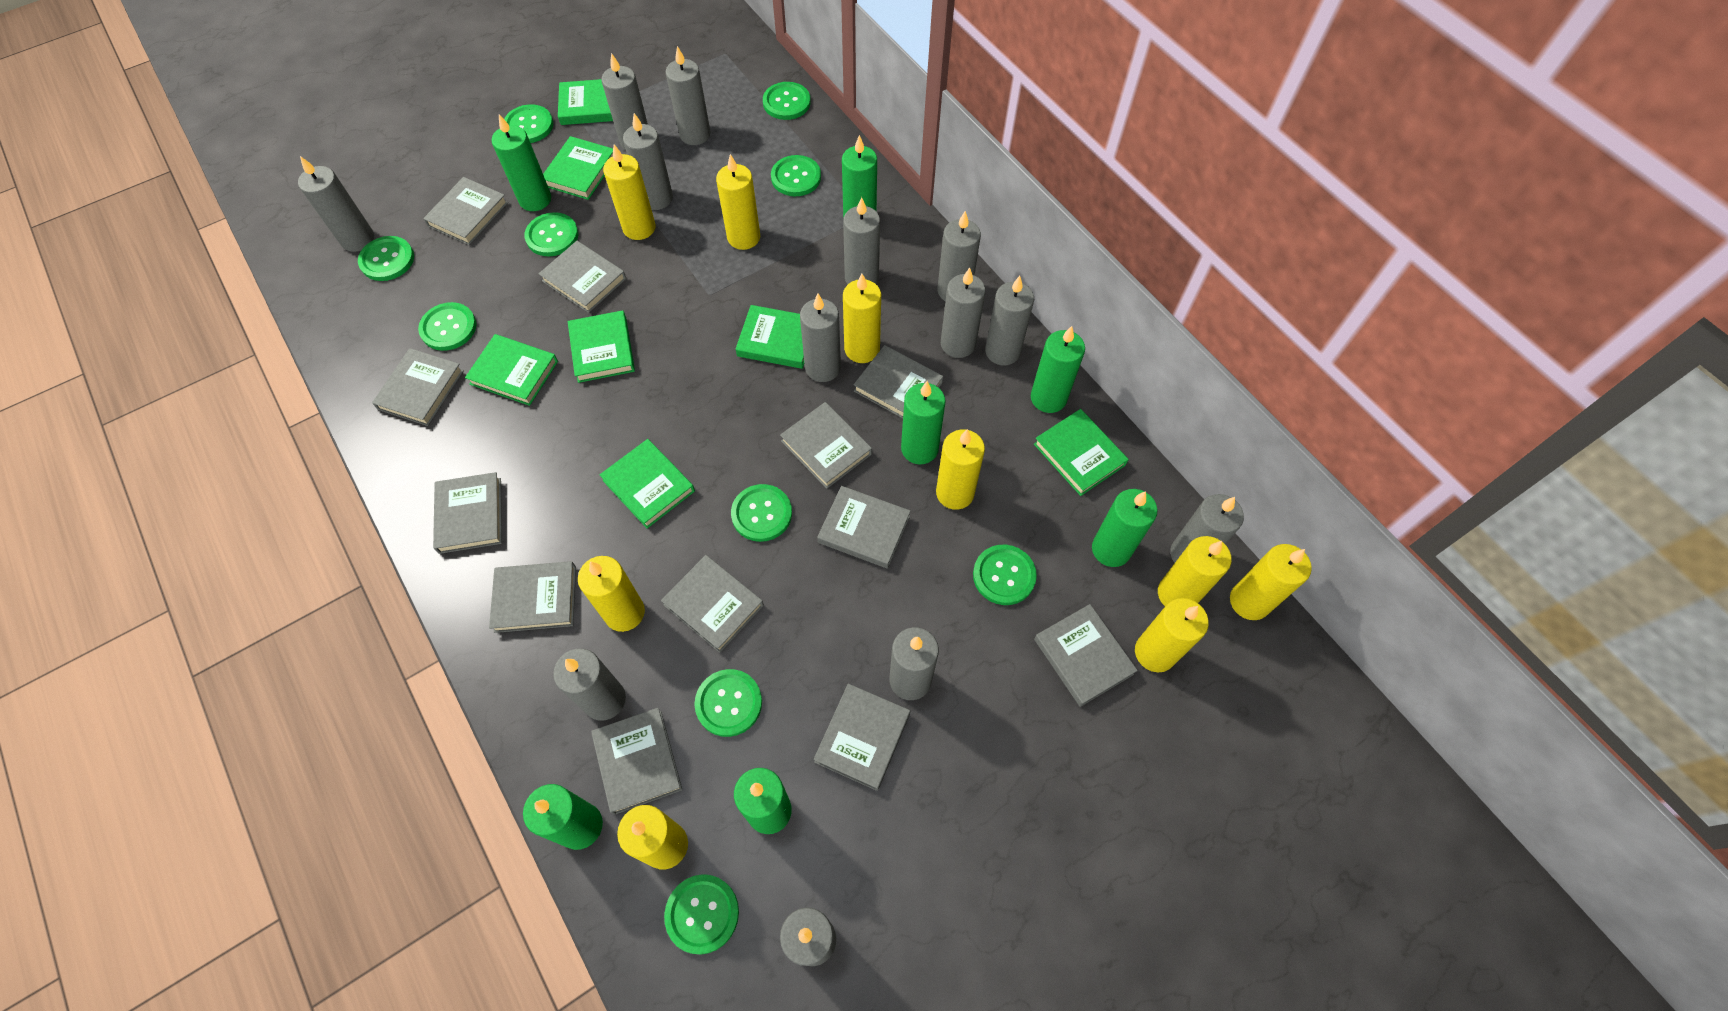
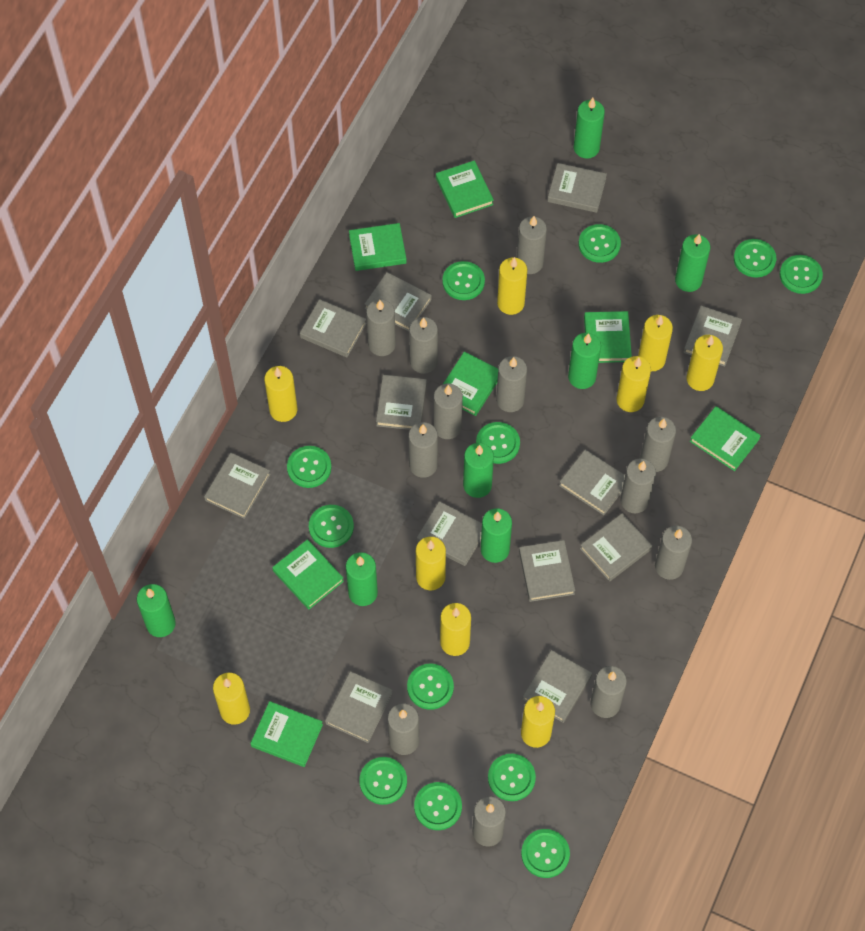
green button: 10 -> 12
grey candle: 13 -> 12

